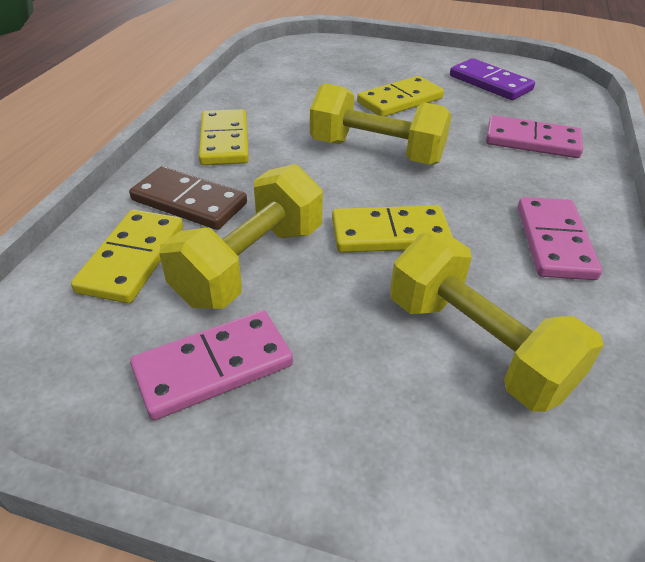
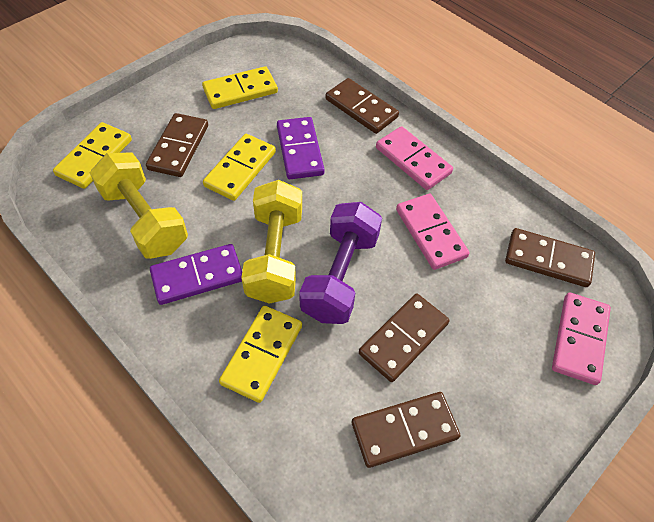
brown domino: 1 -> 5
purple domino: 1 -> 2
purple dumbbell: 0 -> 1
yellow dumbbell: 3 -> 2

